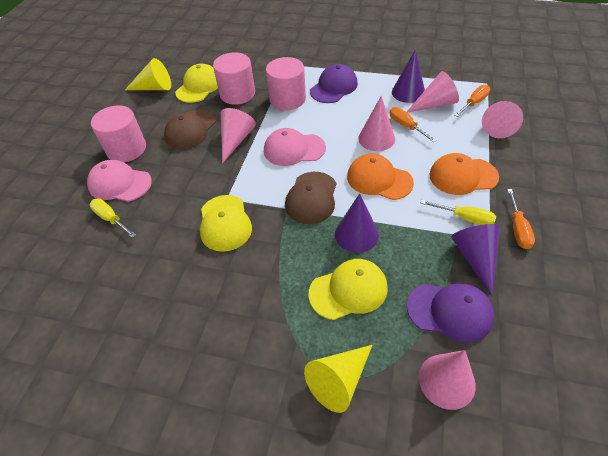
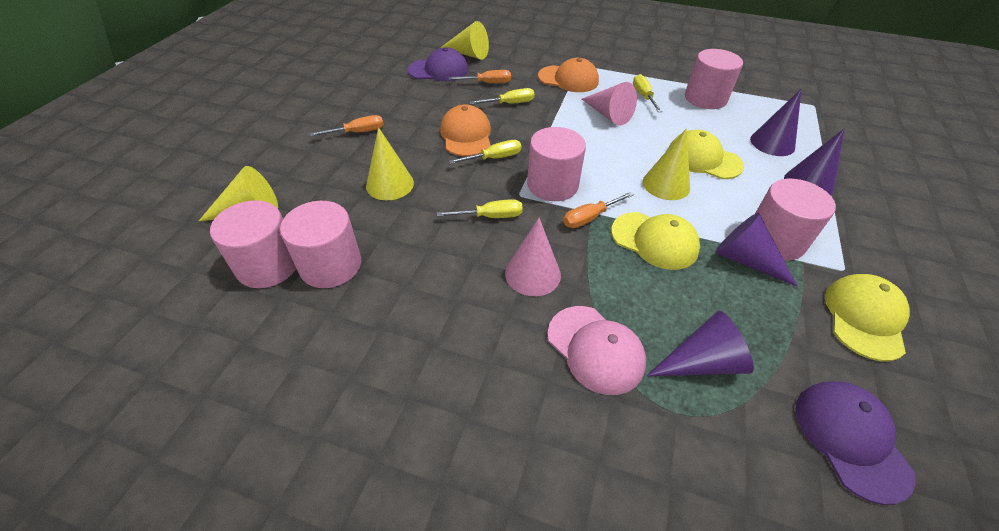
brown cap: 2 -> 0
pink cap: 2 -> 1
pink cone: 5 -> 2
pink cylinder: 3 -> 5
purple cone: 3 -> 4
yellow cone: 2 -> 4
yellow screwdriver: 2 -> 4

